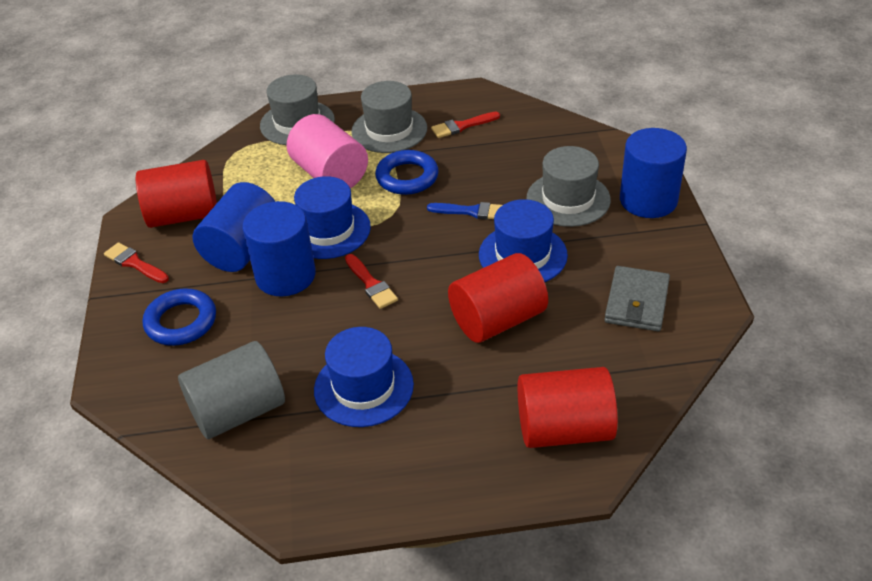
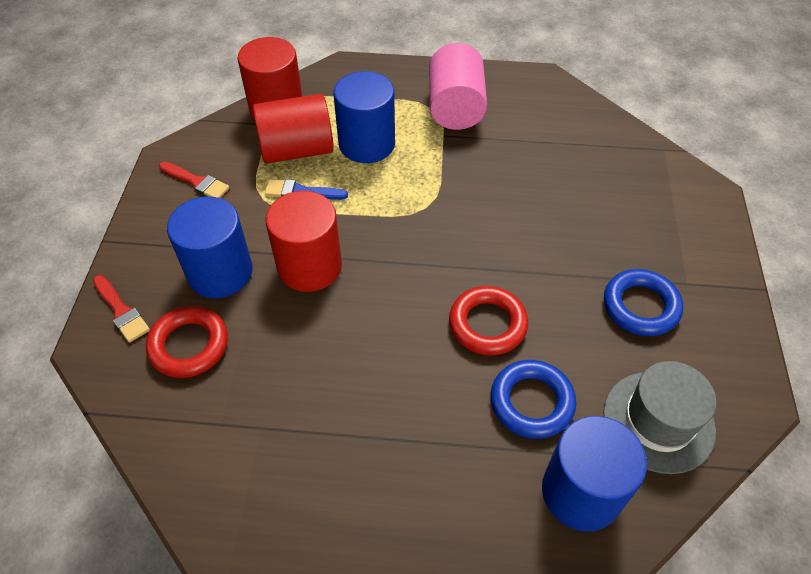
blue hat: 3 -> 0
grey cylinder: 1 -> 0
grey hat: 3 -> 1
grey wallet: 1 -> 0
red brush: 3 -> 2
red ring: 0 -> 2

